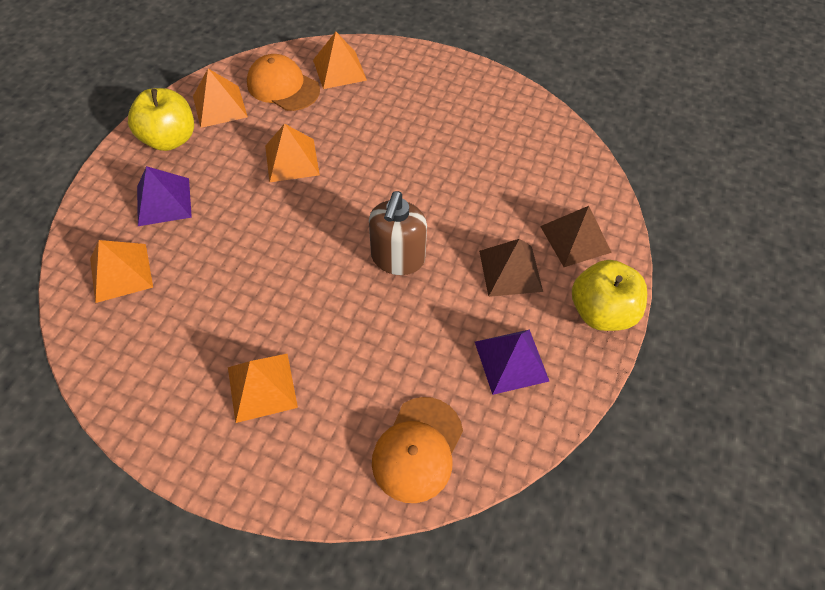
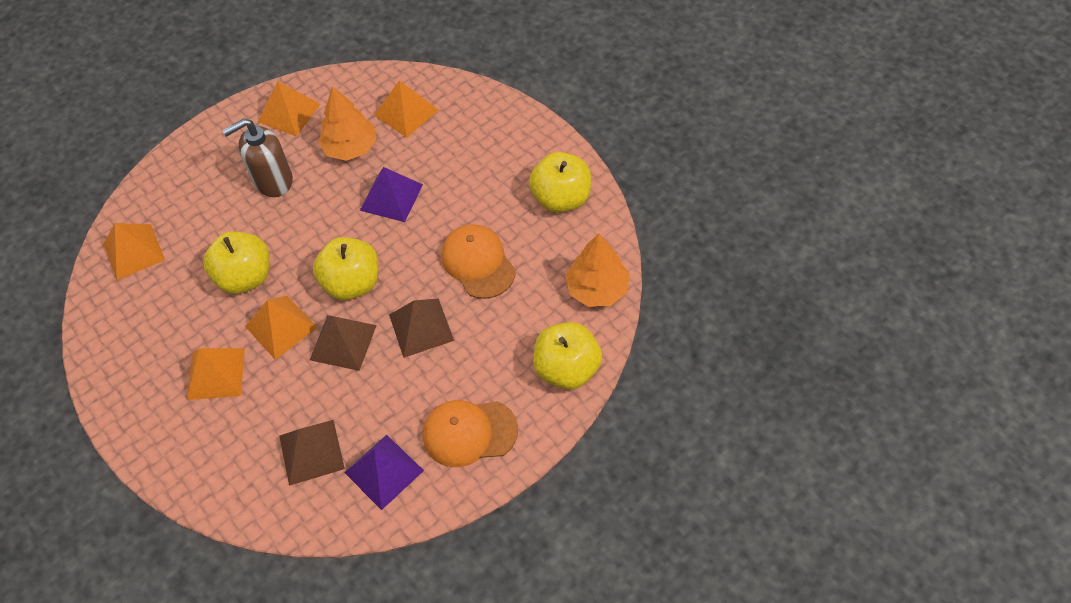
brown pyramid: 2 -> 3
orange tree: 0 -> 2
yellow apple: 2 -> 4

